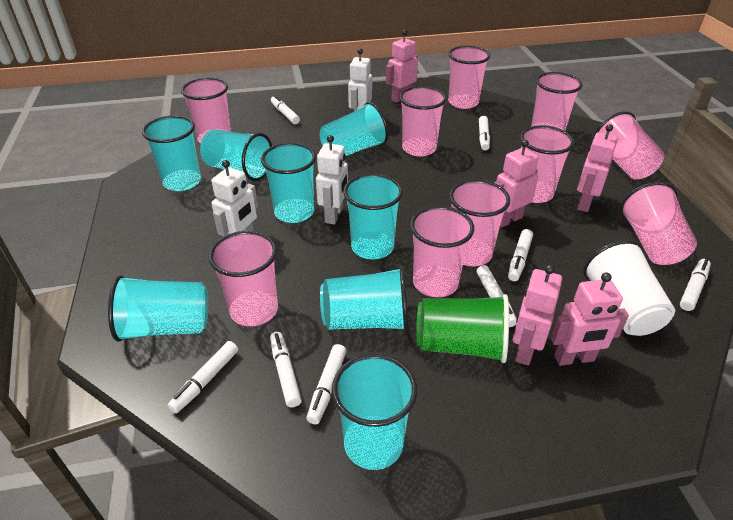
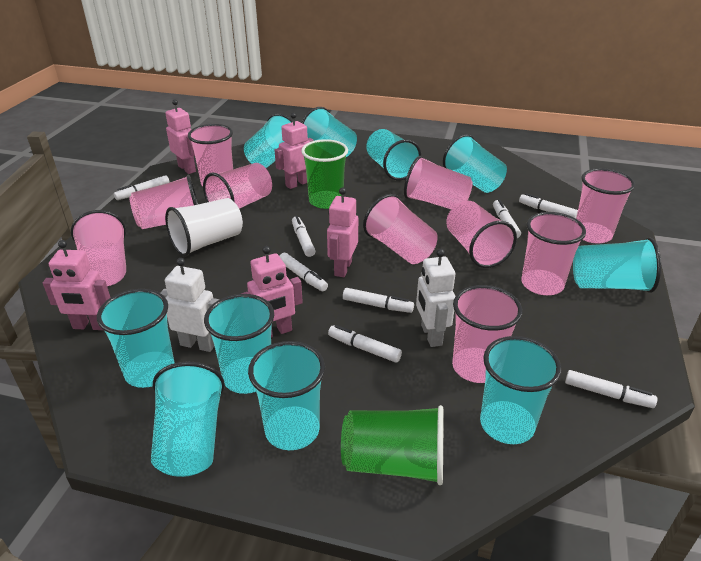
green cup: 1 -> 2
turquoise cup: 8 -> 10
white robot: 3 -> 2

